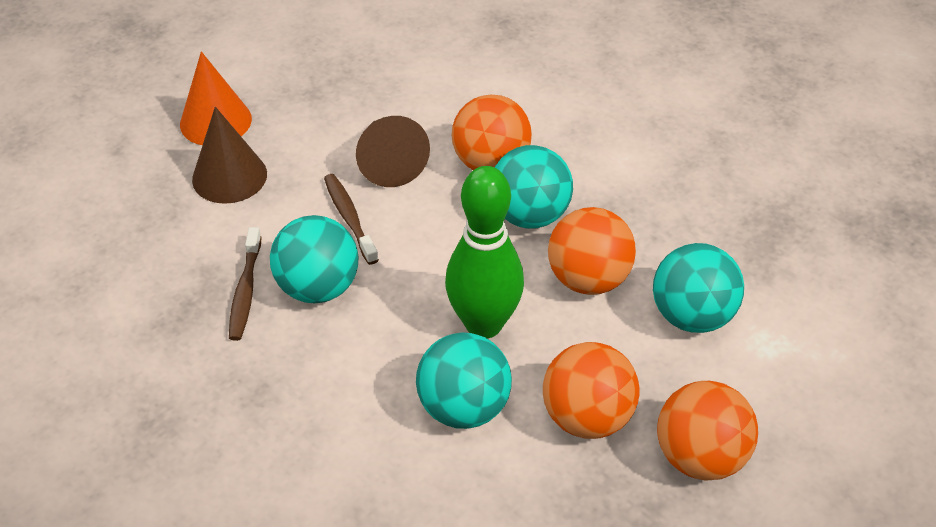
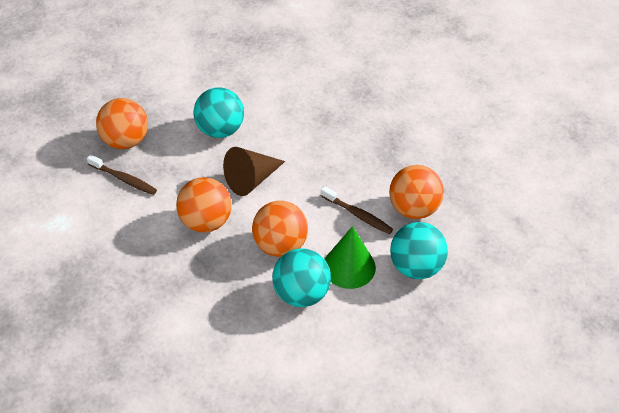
brown cone: 2 -> 1
green bowling pin: 1 -> 0
green cone: 0 -> 1
orange cone: 1 -> 0
turquoise ball: 4 -> 3

